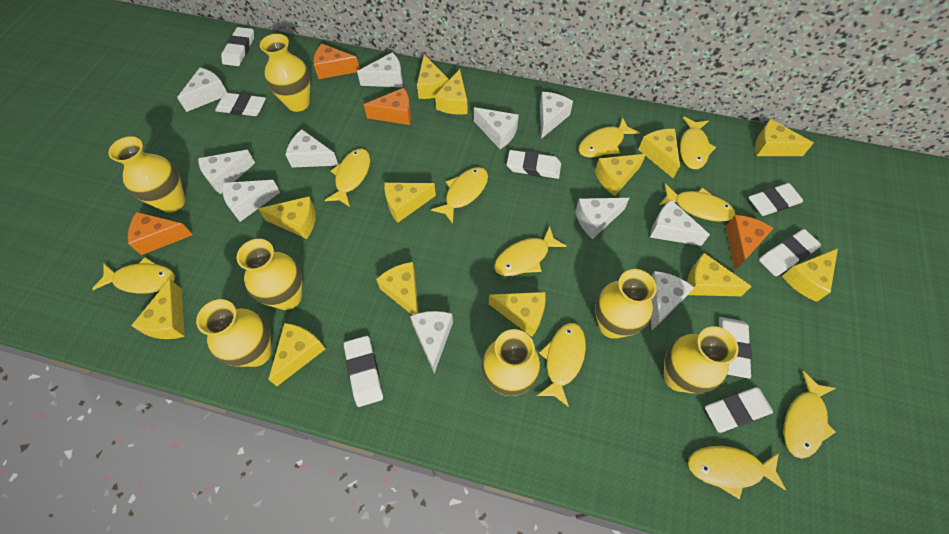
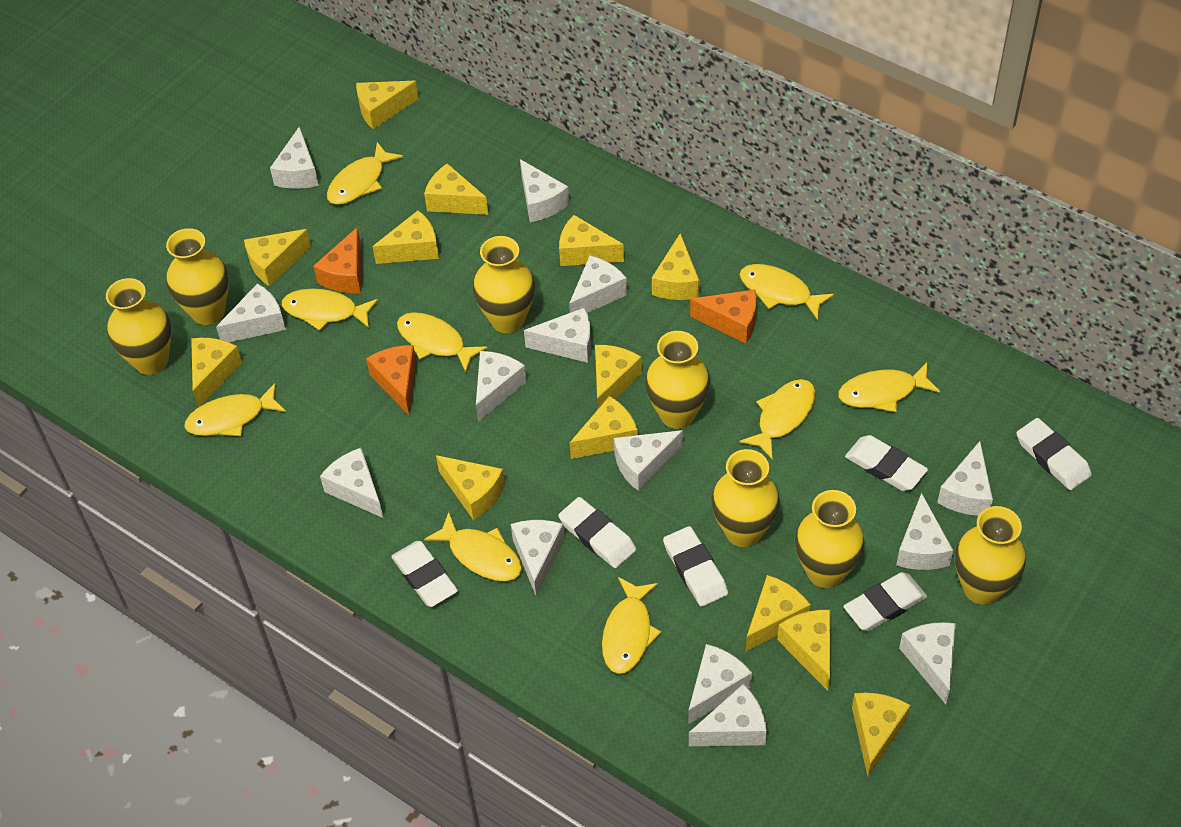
orange cheese: 4 -> 3
white cheese: 11 -> 14
white eraser: 8 -> 6
yellow fish: 10 -> 9

